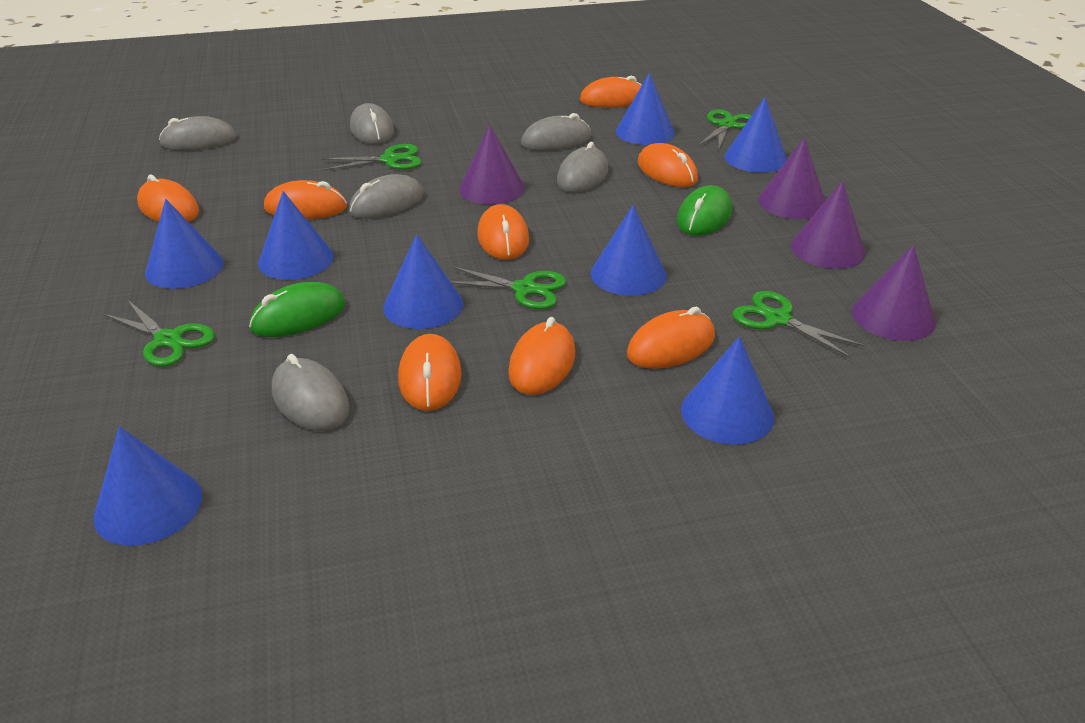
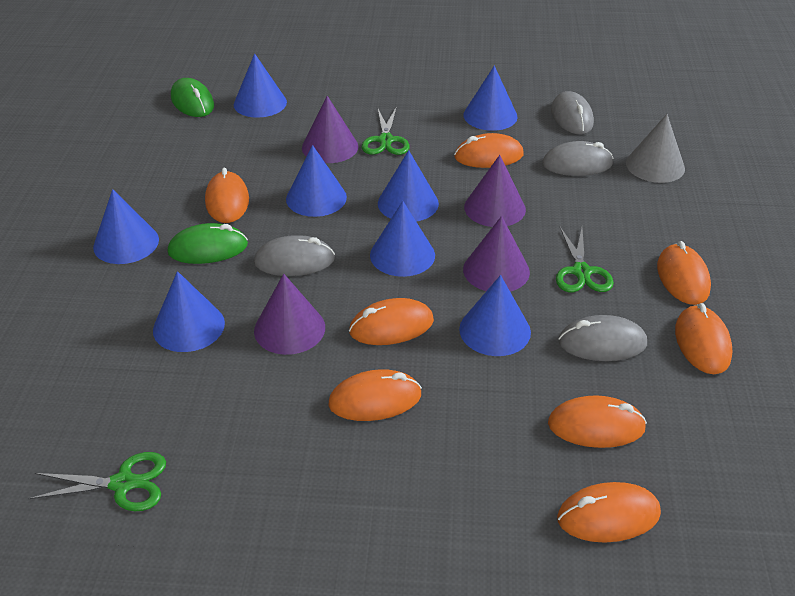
green scissors: 5 -> 3
grey cone: 0 -> 1
grey mouse: 6 -> 4

